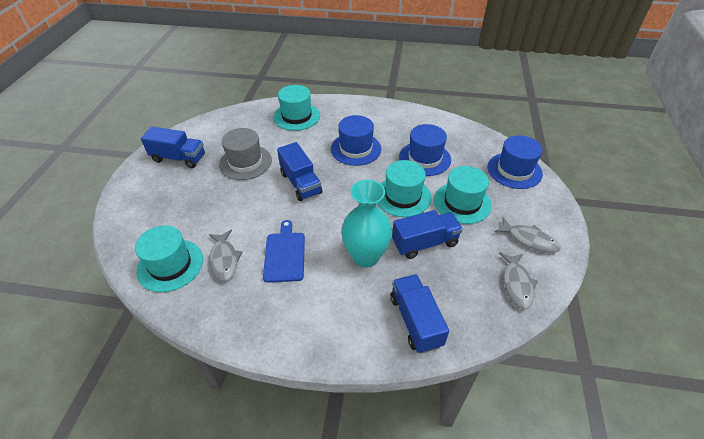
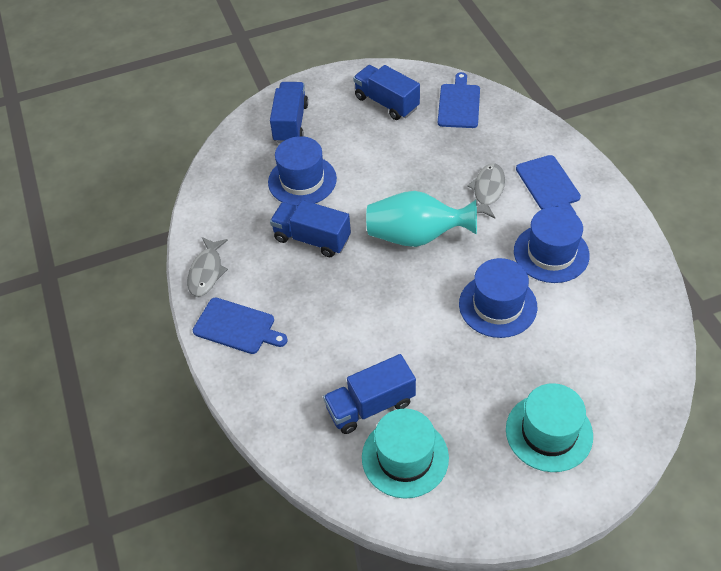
blue cutting board: 1 -> 3
grey fish: 3 -> 2
grey hat: 1 -> 0
turquoise hat: 4 -> 2

